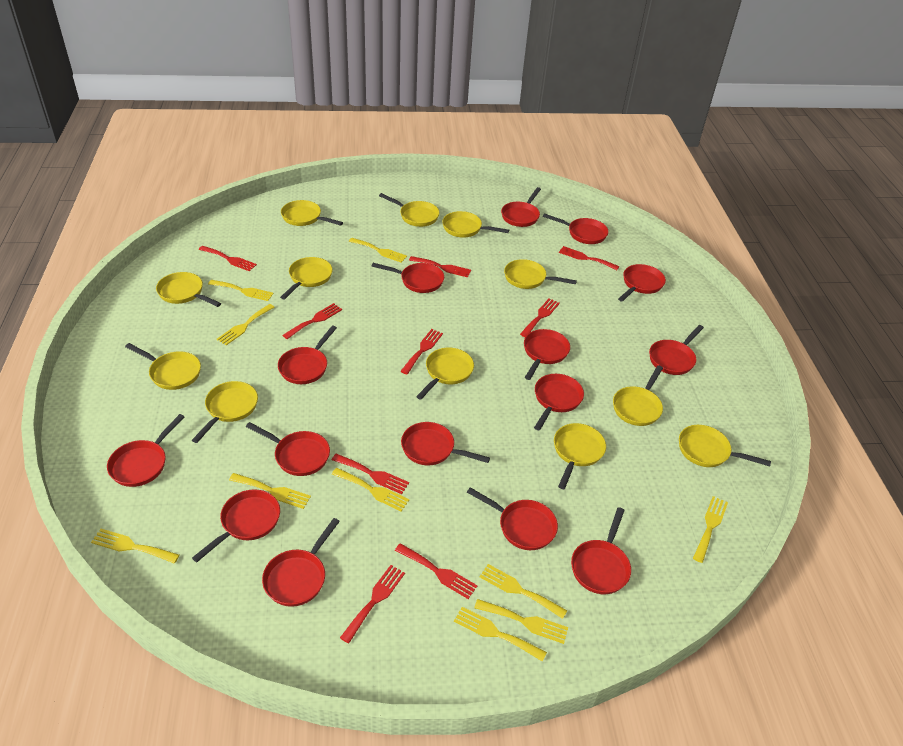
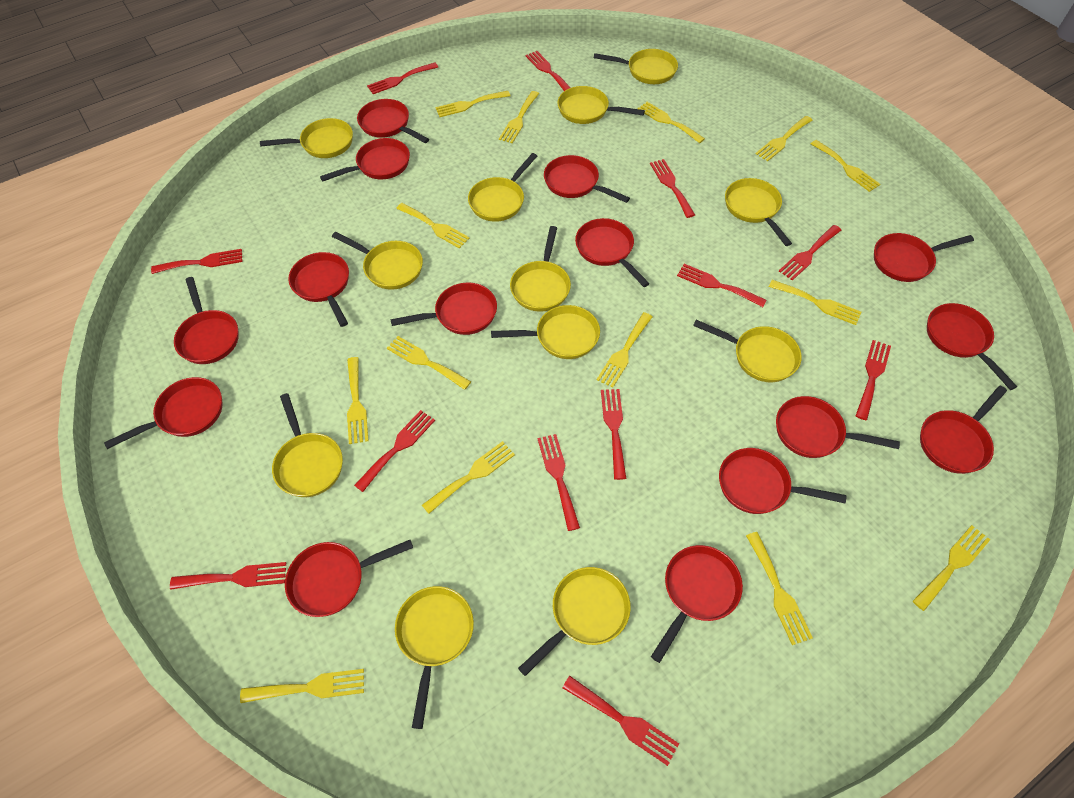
red fork: 9 -> 12
yellow fork: 10 -> 14

